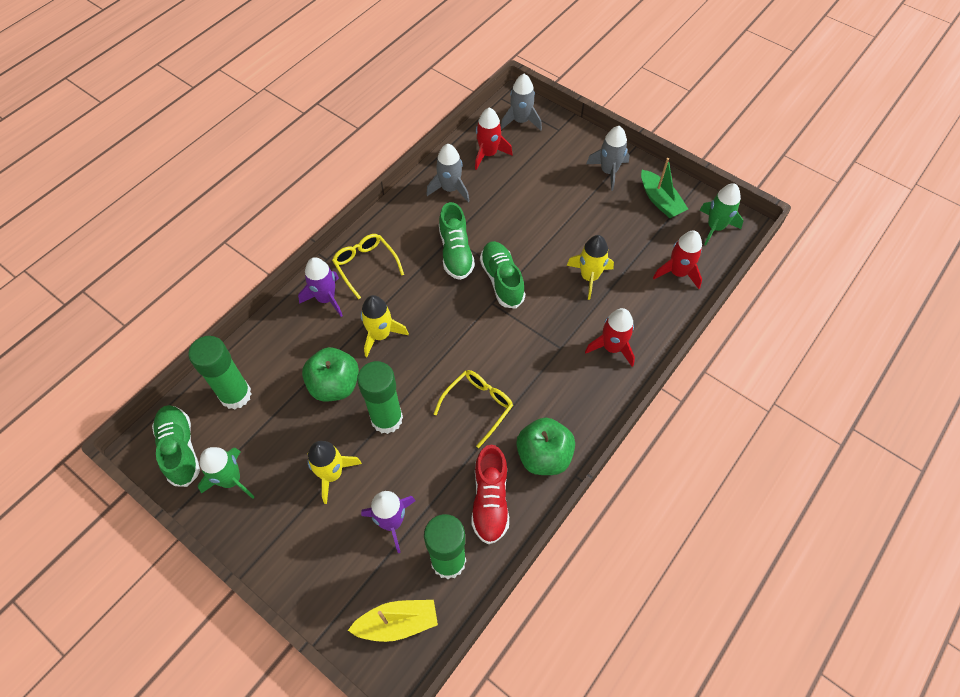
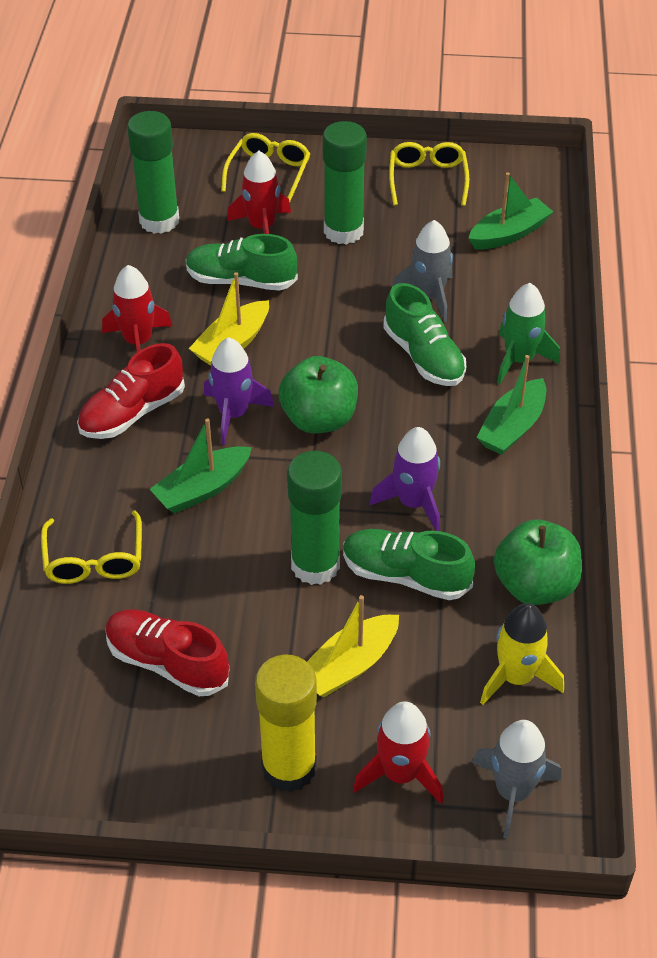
green boat: 1 -> 3
green rocket: 2 -> 1
grey rocket: 3 -> 2
red shoe: 1 -> 2
yellow boat: 1 -> 2
yellow glasses: 2 -> 3
yellow glue stick: 0 -> 1
yellow rocket: 3 -> 1

